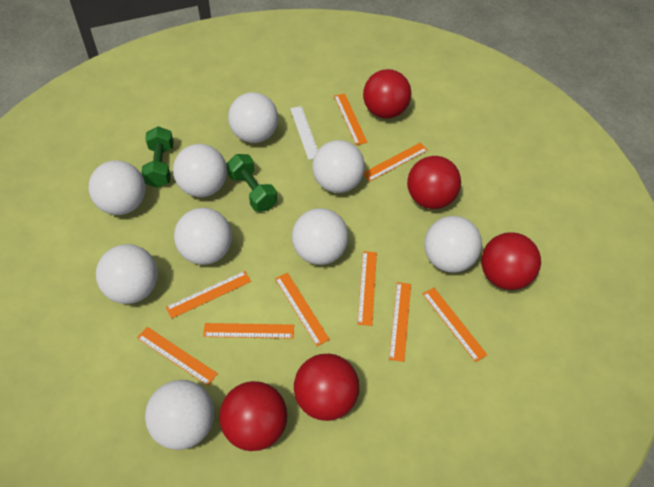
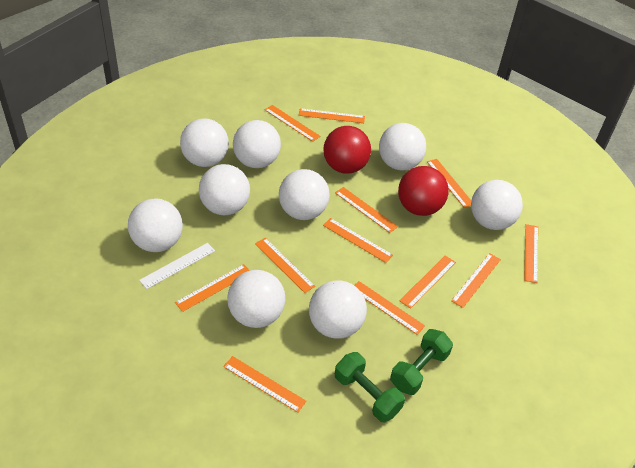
orange ruler: 9 -> 12
red ball: 5 -> 2

